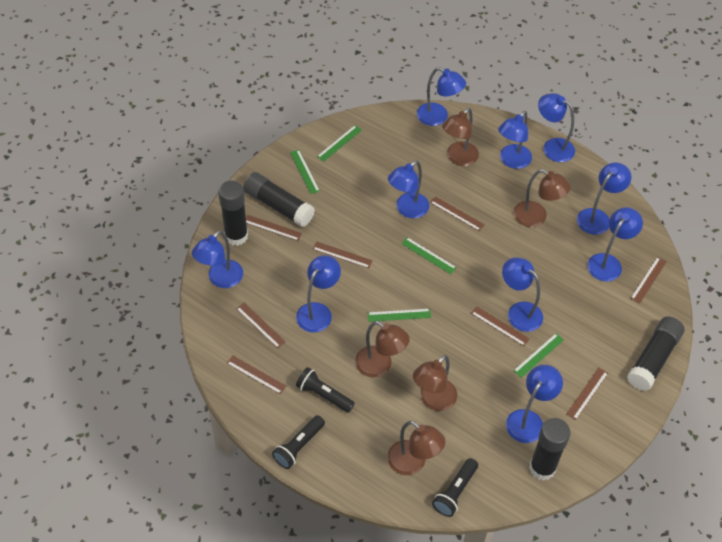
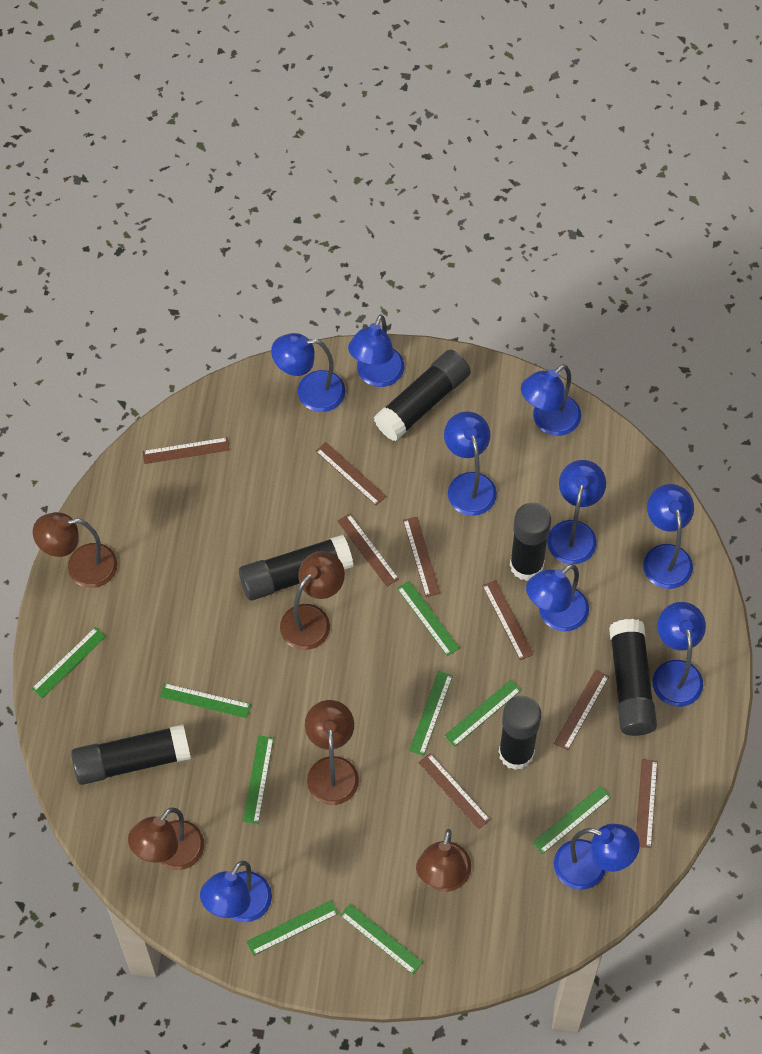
black flashlight: 3 -> 0
black glue stick: 4 -> 6
green ruler: 5 -> 9

